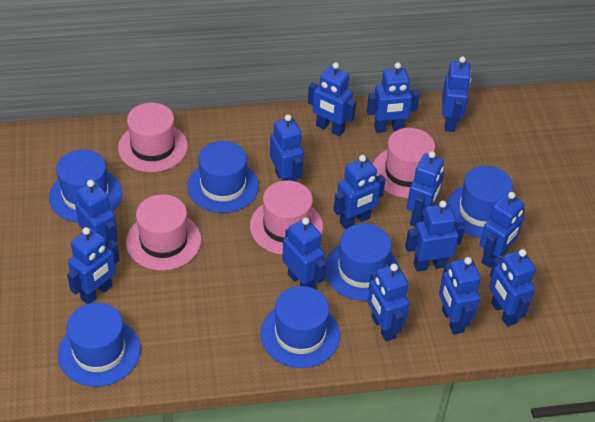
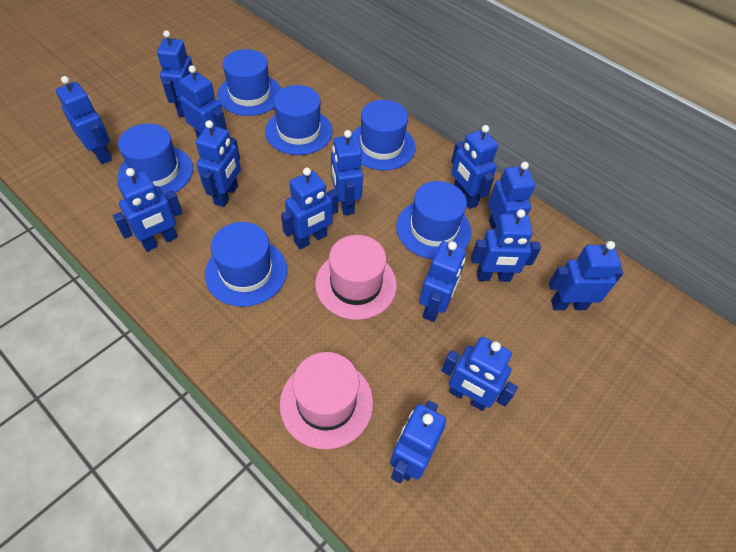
pink hat: 4 -> 2

